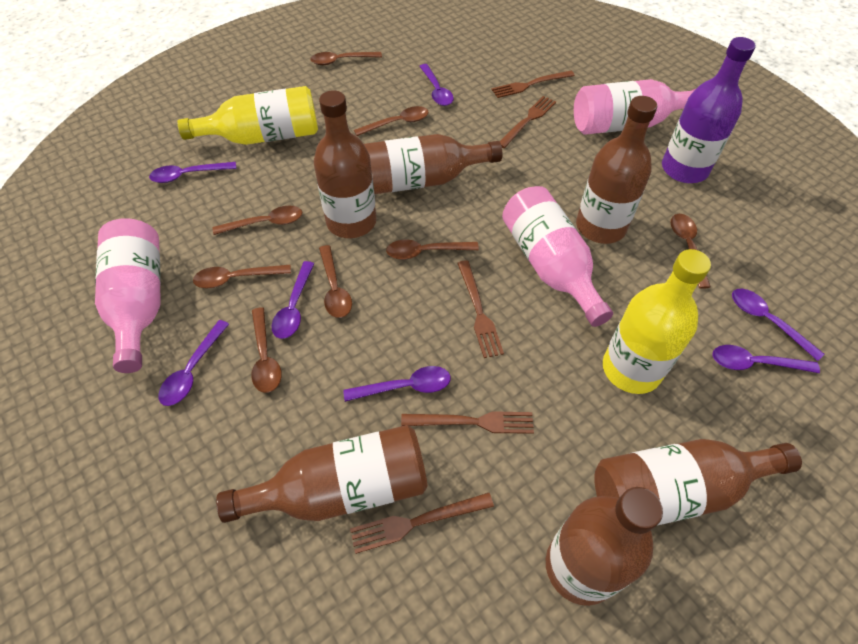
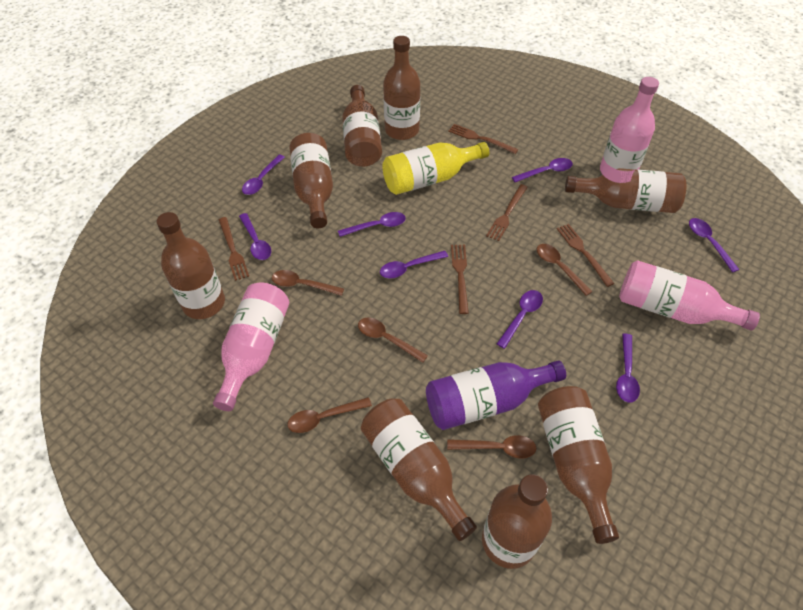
brown bottle: 6 -> 8
brown spoon: 8 -> 5
purple spoon: 7 -> 8
yellow bottle: 2 -> 1

